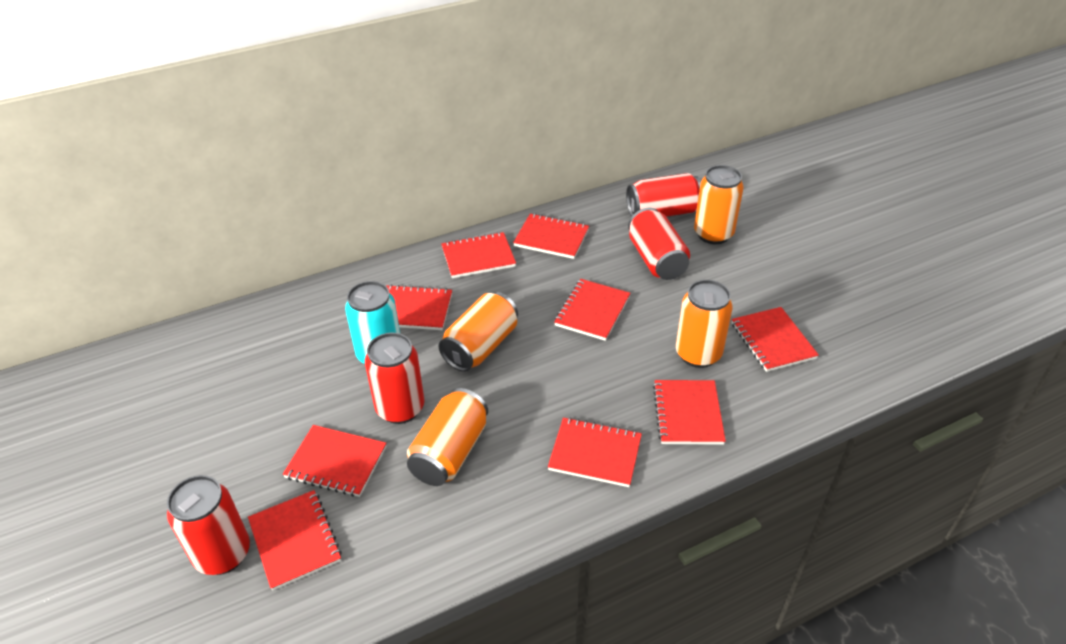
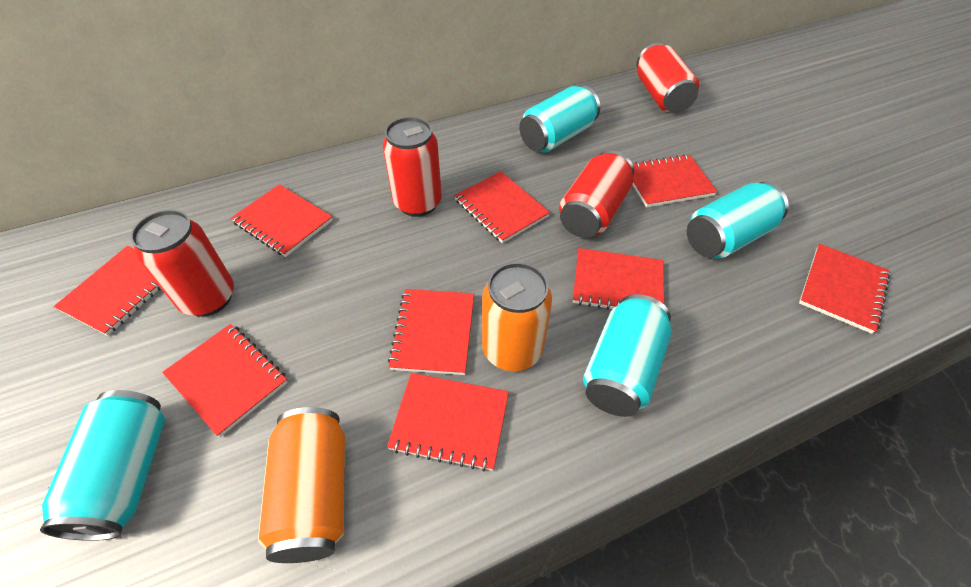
orange can: 4 -> 2
turquoise can: 1 -> 4

